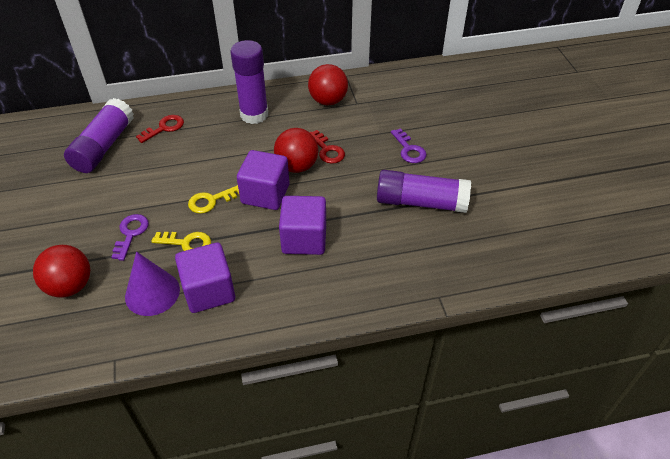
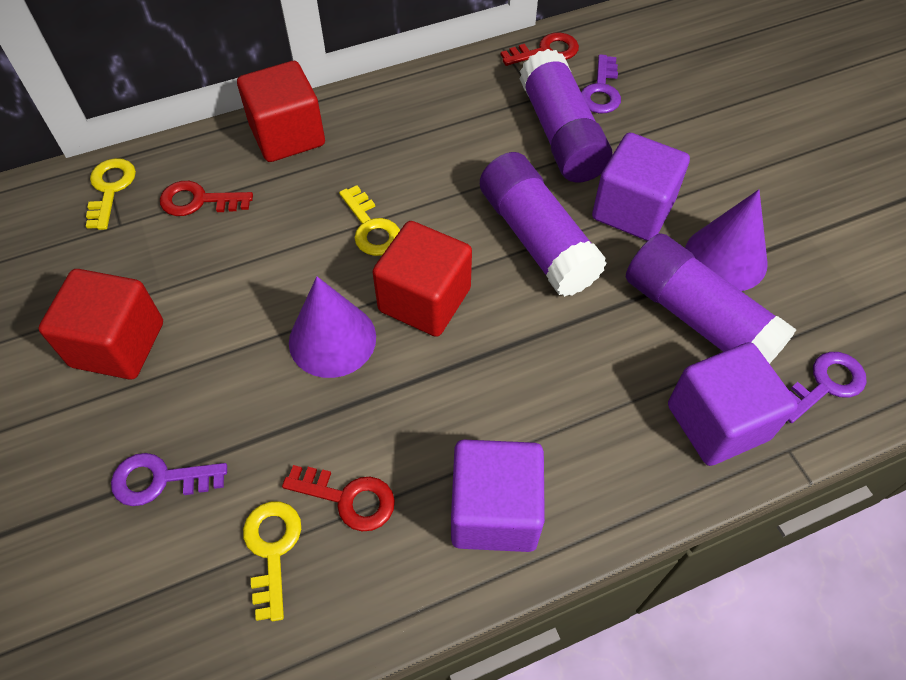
purple cone: 1 -> 2
purple key: 2 -> 3
red ball: 3 -> 0
red cube: 0 -> 3
red key: 2 -> 3
yellow key: 2 -> 3

